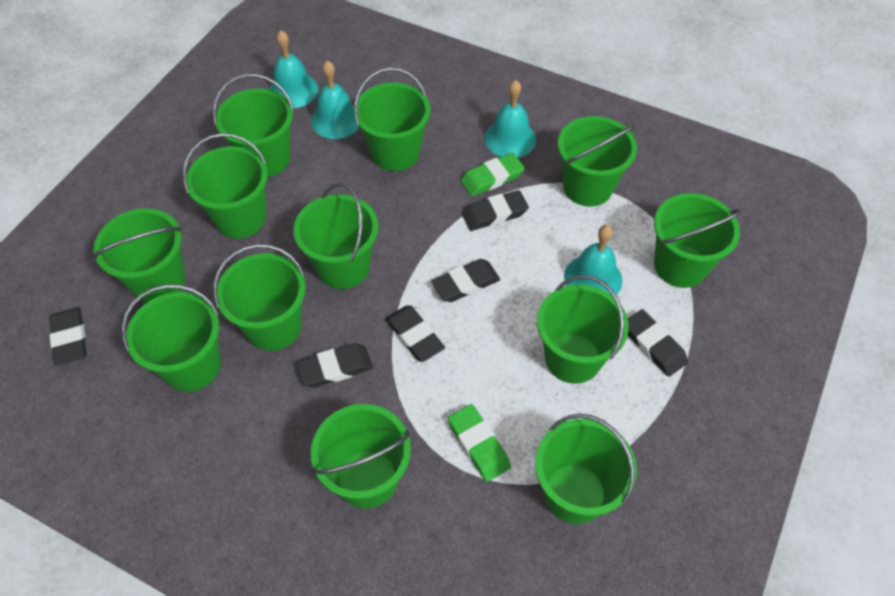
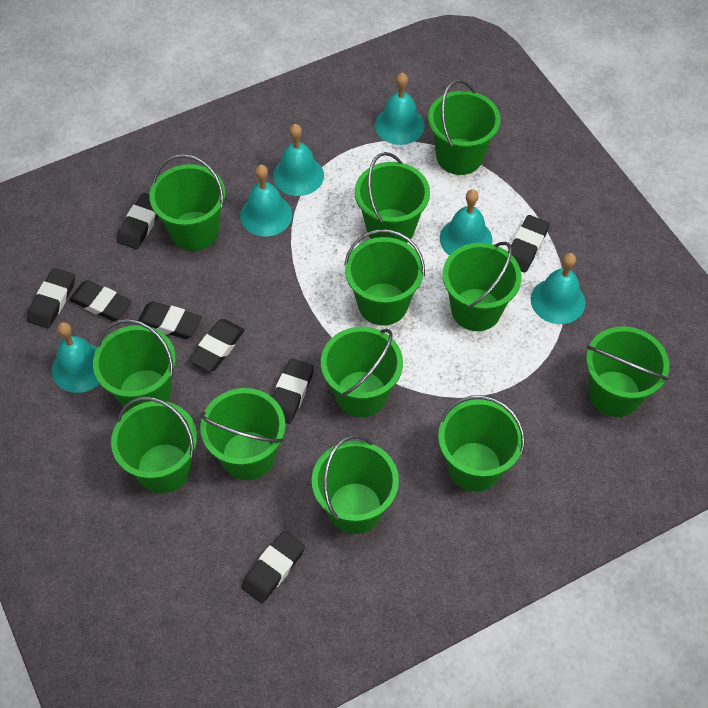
black eraser: 6 -> 8
green eraser: 2 -> 0
turquoise bell: 4 -> 6

